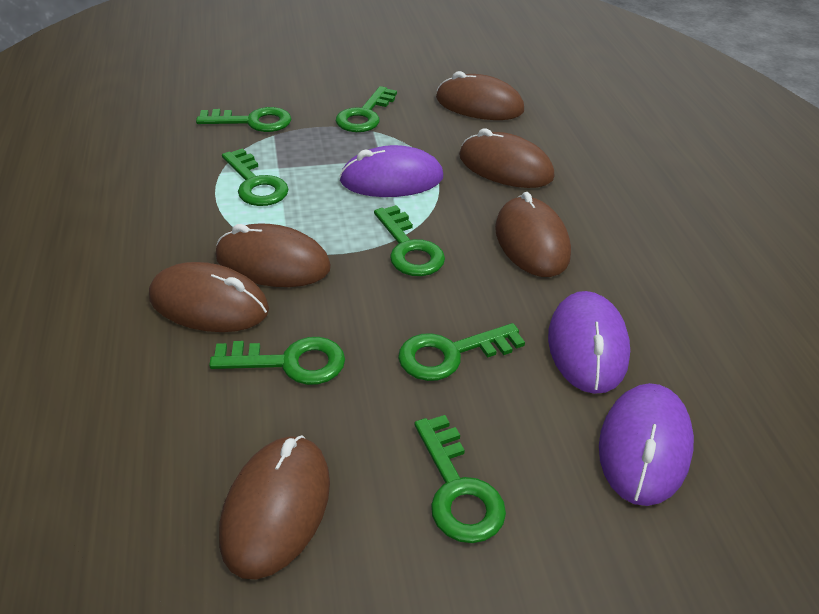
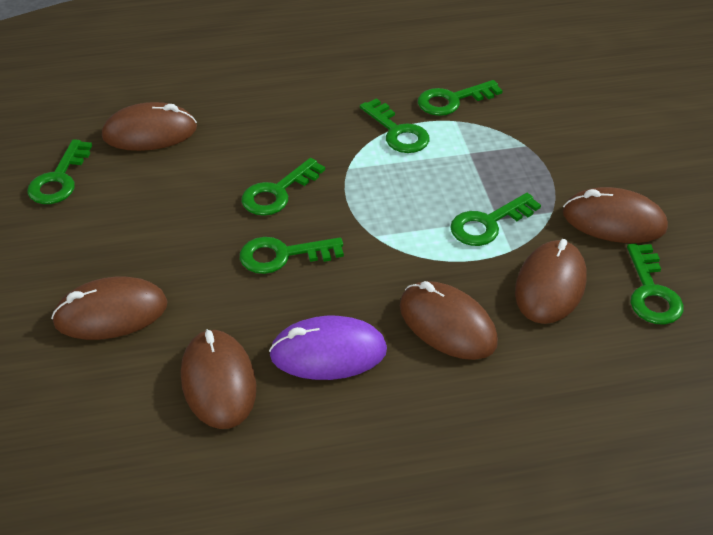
purple mouse: 3 -> 1

